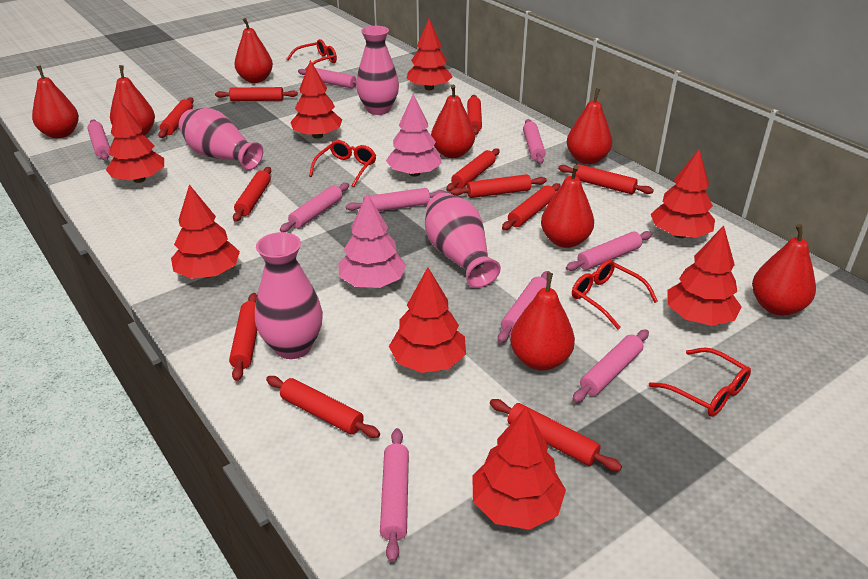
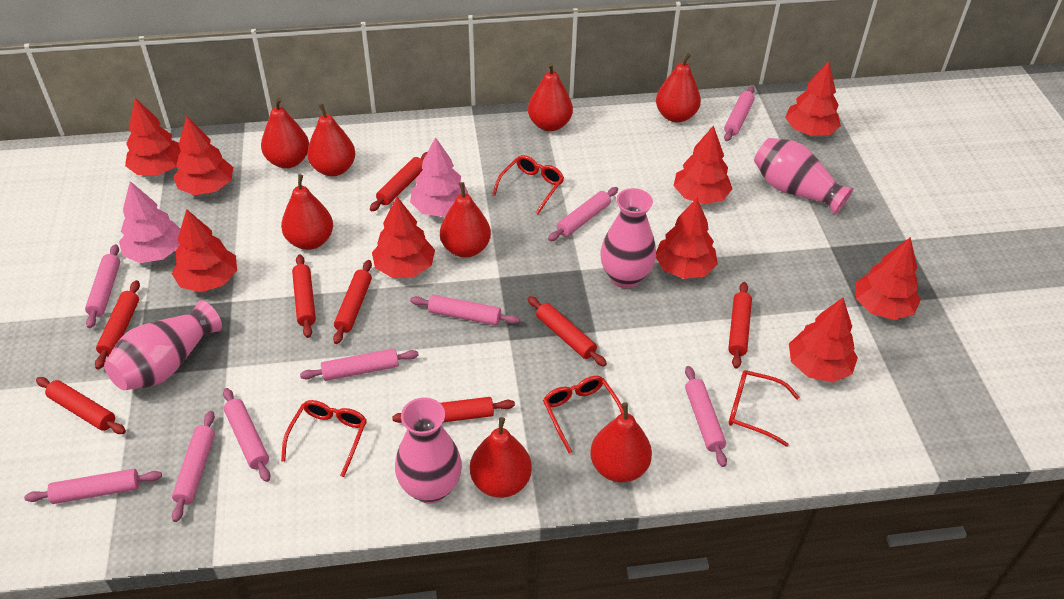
red rolling pin: 11 -> 8
red tree: 8 -> 9

